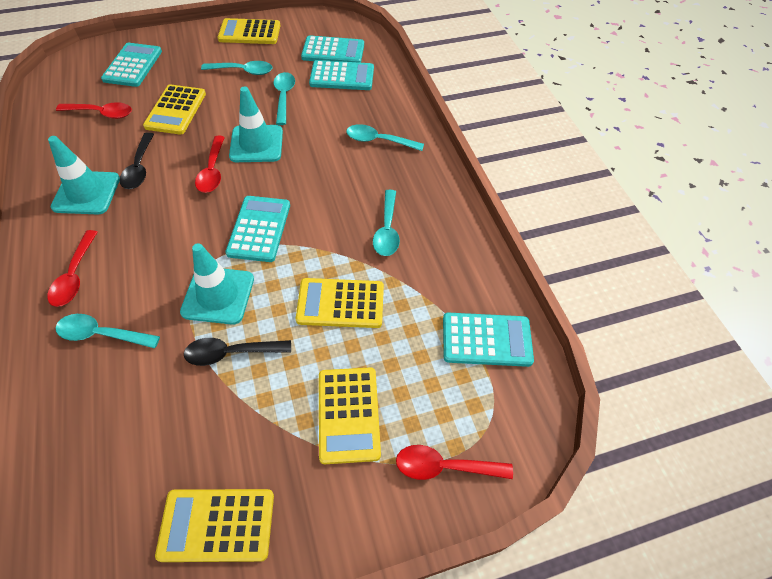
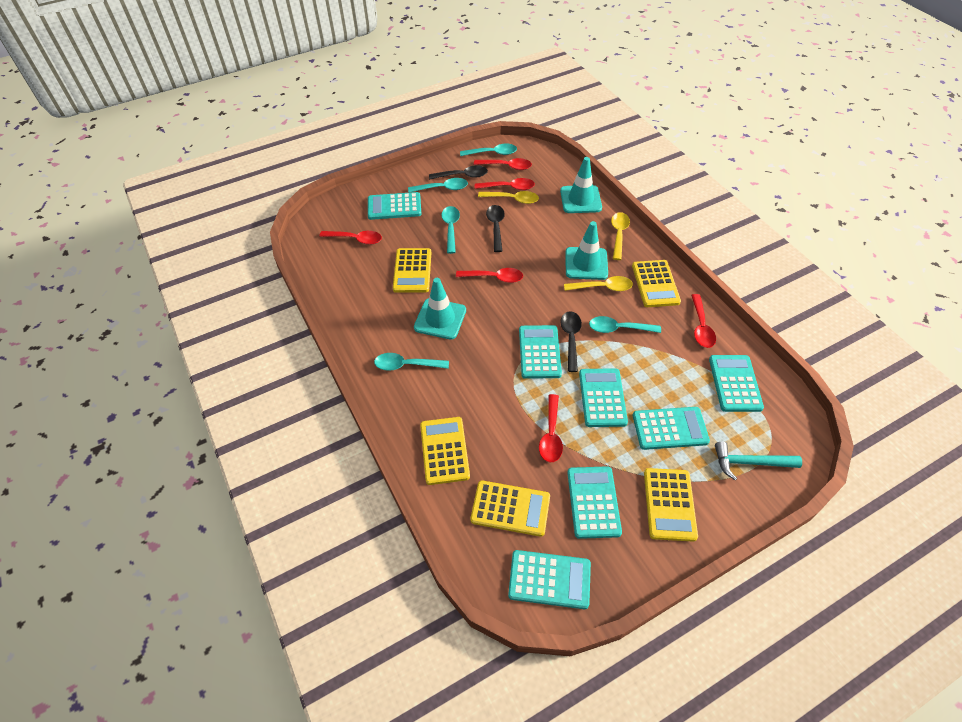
black spoon: 2 -> 3
red spoon: 4 -> 6
turquoise calculator: 5 -> 7
turquoise hammer: 0 -> 1
yellow spoon: 0 -> 3

